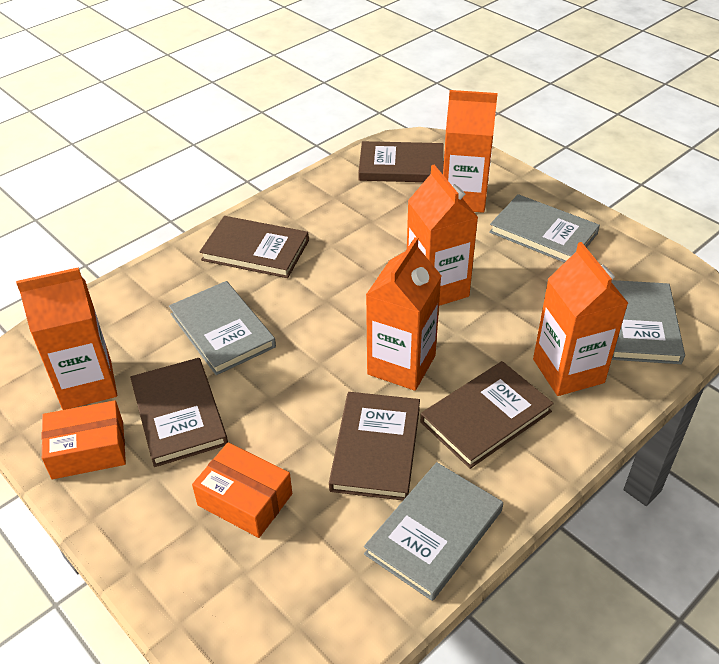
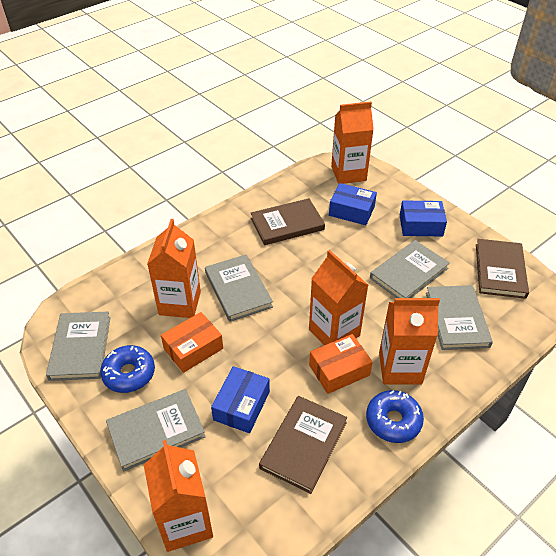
blue box: 0 -> 3
blue donut: 0 -> 2
brown book: 5 -> 3
grey book: 4 -> 5

